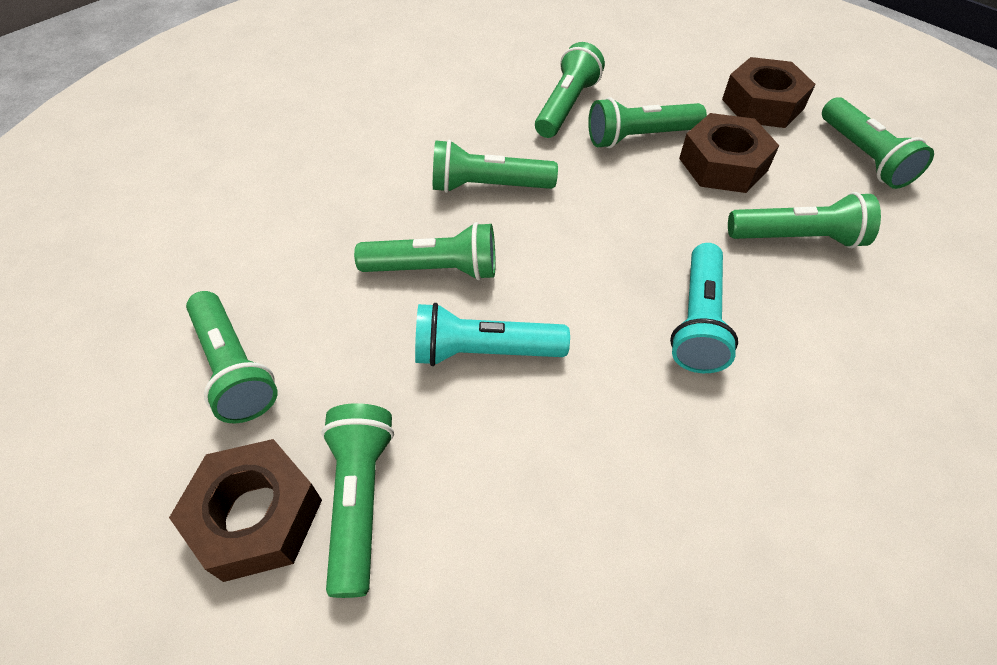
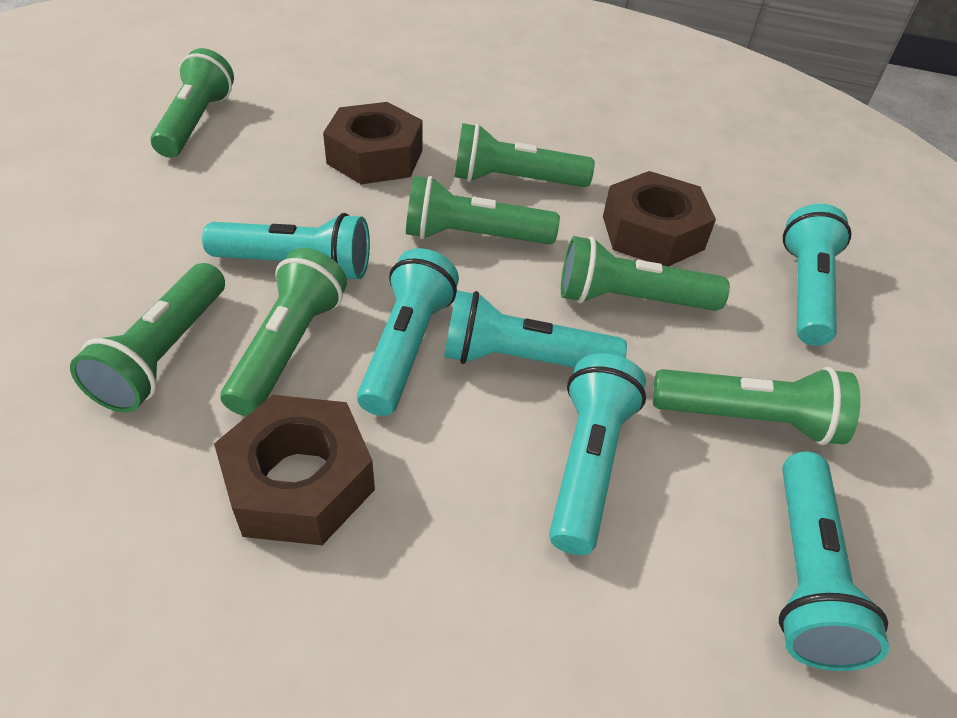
green flashlight: 8 -> 7
turquoise flashlight: 2 -> 6

